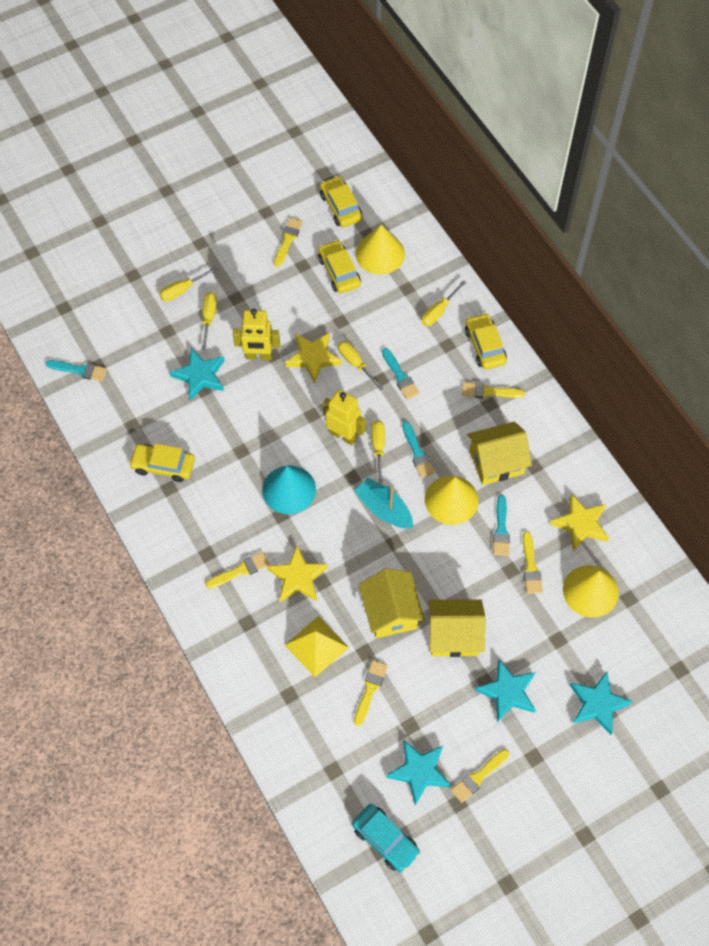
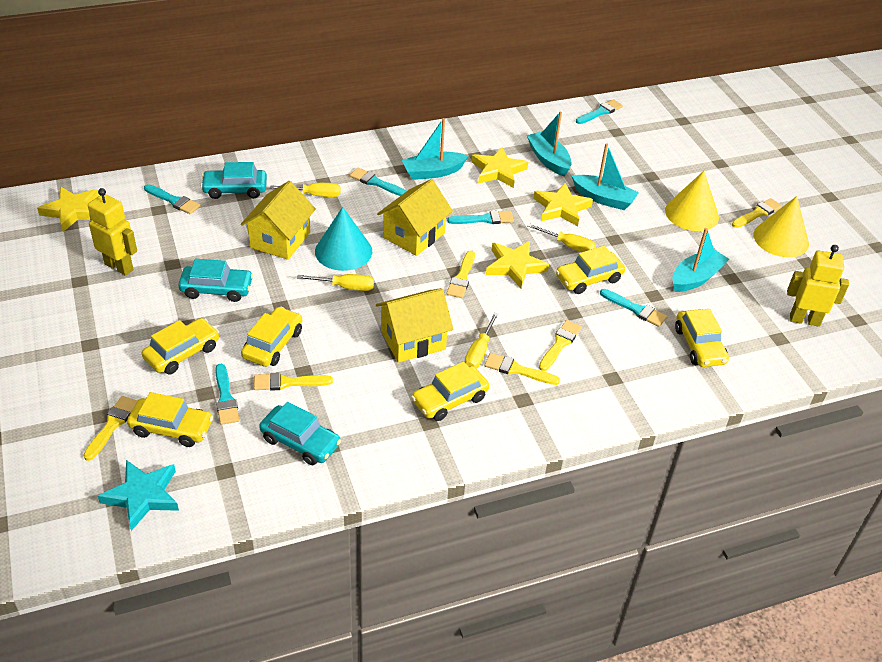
turquoise boat: 1 -> 4
turquoise brush: 4 -> 6
turquoise car: 1 -> 3
turquoise star: 4 -> 1
yellow car: 4 -> 6
yellow cone: 3 -> 2
yellow pyramid: 1 -> 0
yellow screwdriver: 5 -> 4
yellow star: 3 -> 4

